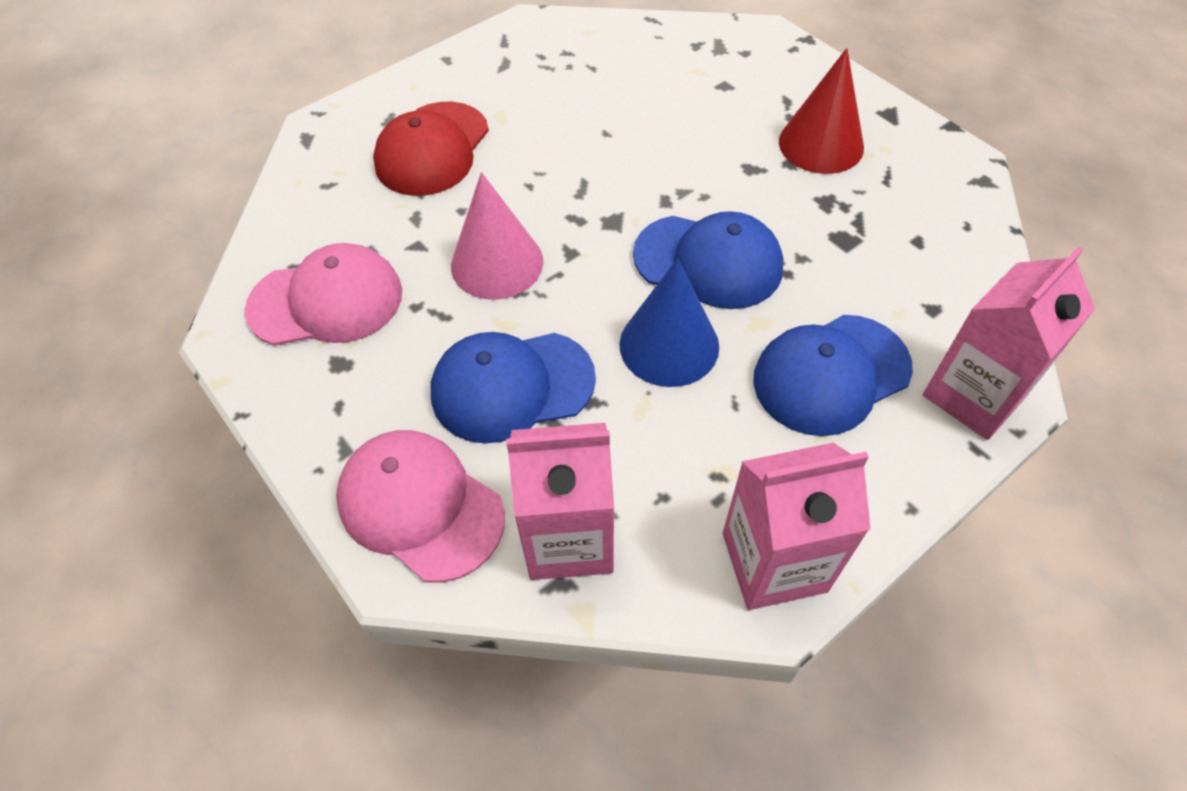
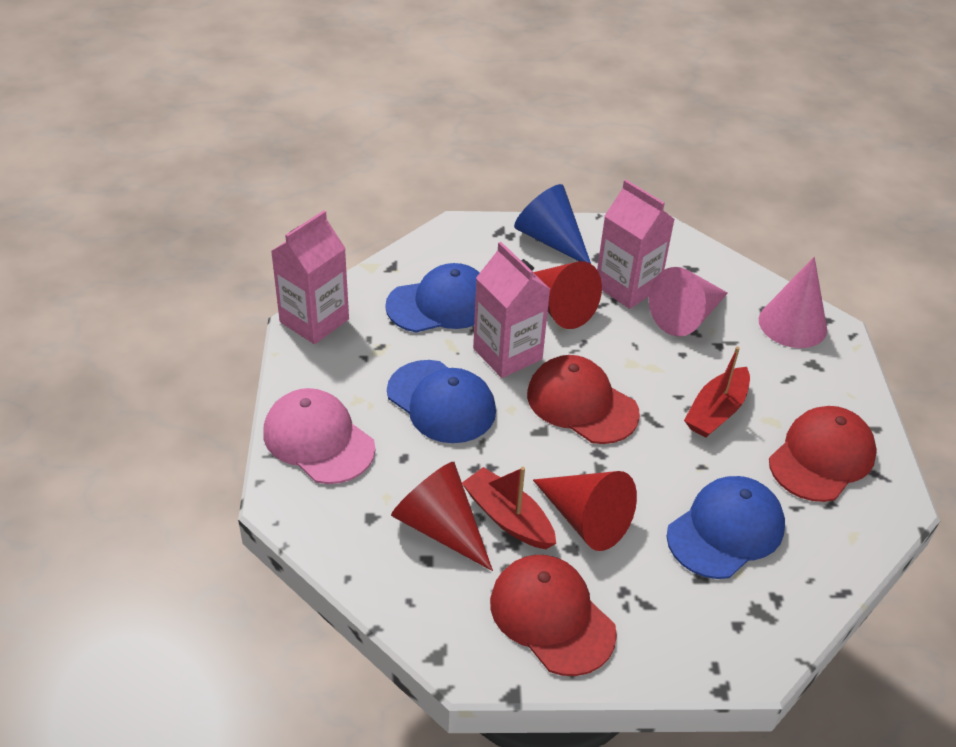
pink cap: 2 -> 1
pink cone: 1 -> 2
red boat: 0 -> 2
red cap: 1 -> 3
red cone: 1 -> 3

